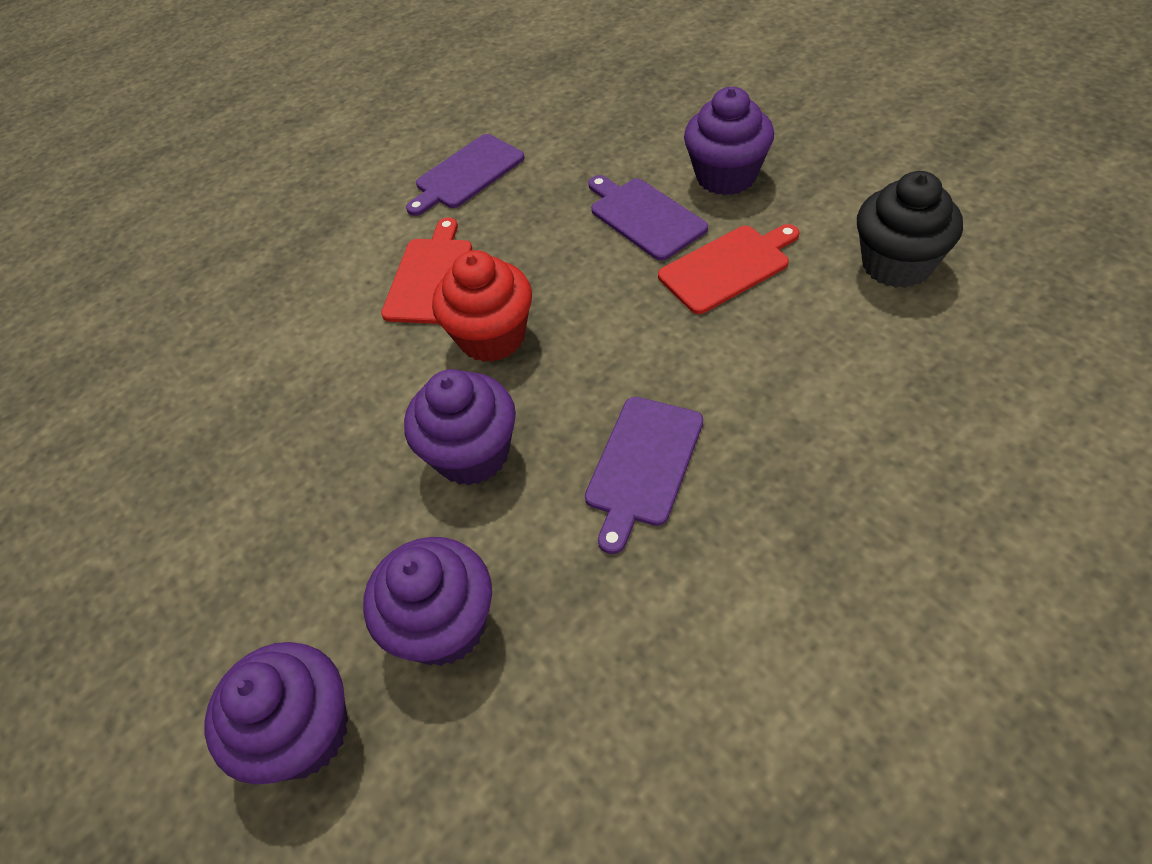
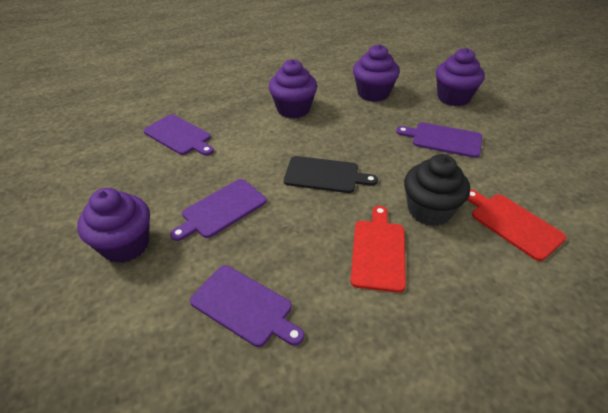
black cutting board: 0 -> 1
purple cutting board: 3 -> 4
red cupcake: 1 -> 0

